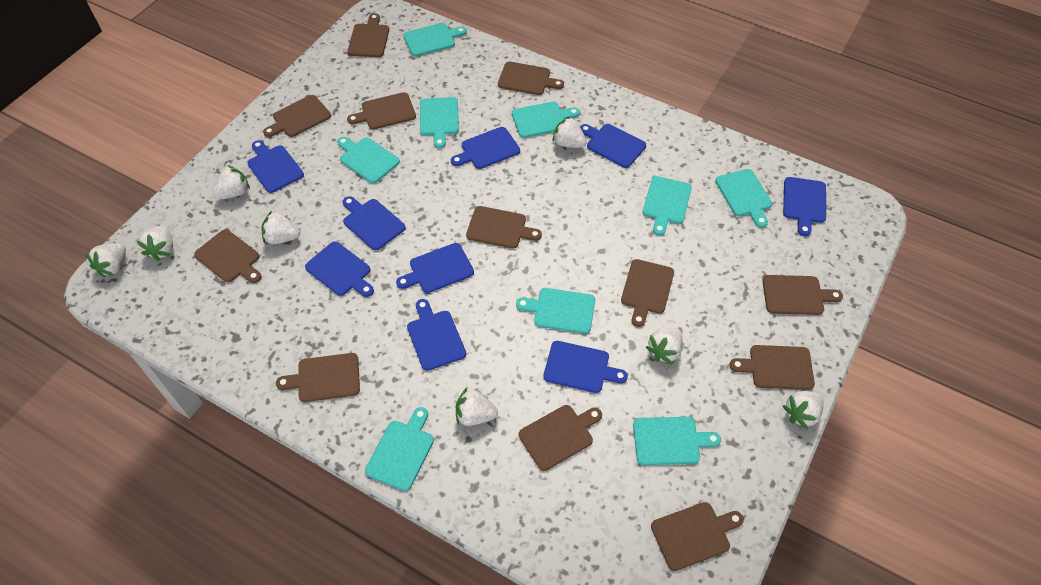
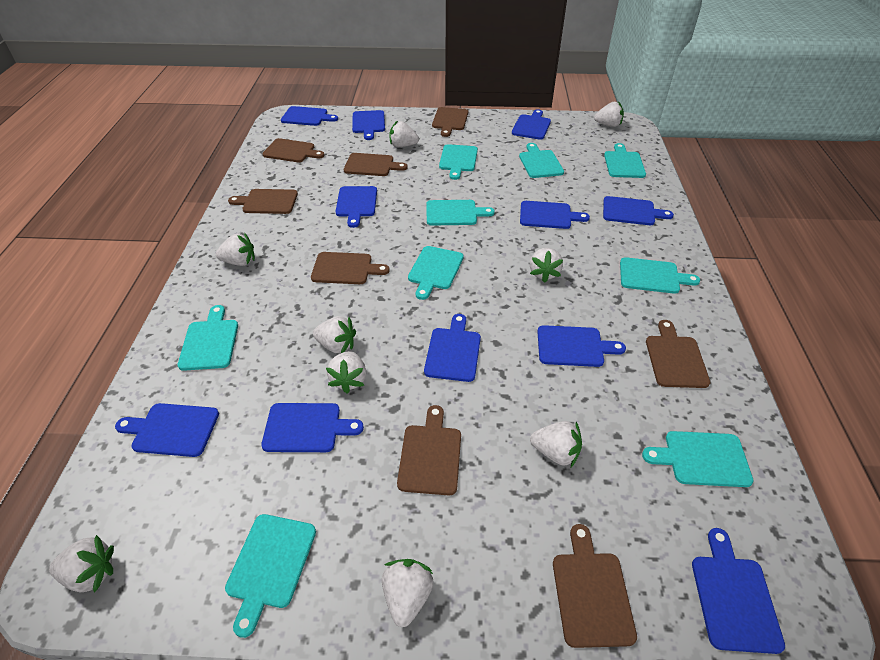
blue cutting board: 9 -> 11
brown cutting board: 12 -> 8
white strawberry: 8 -> 9

